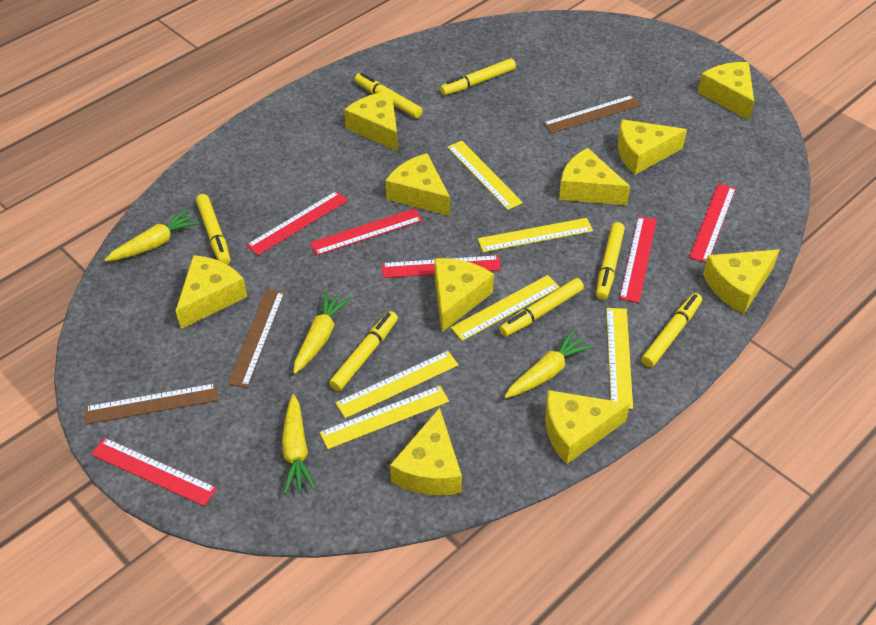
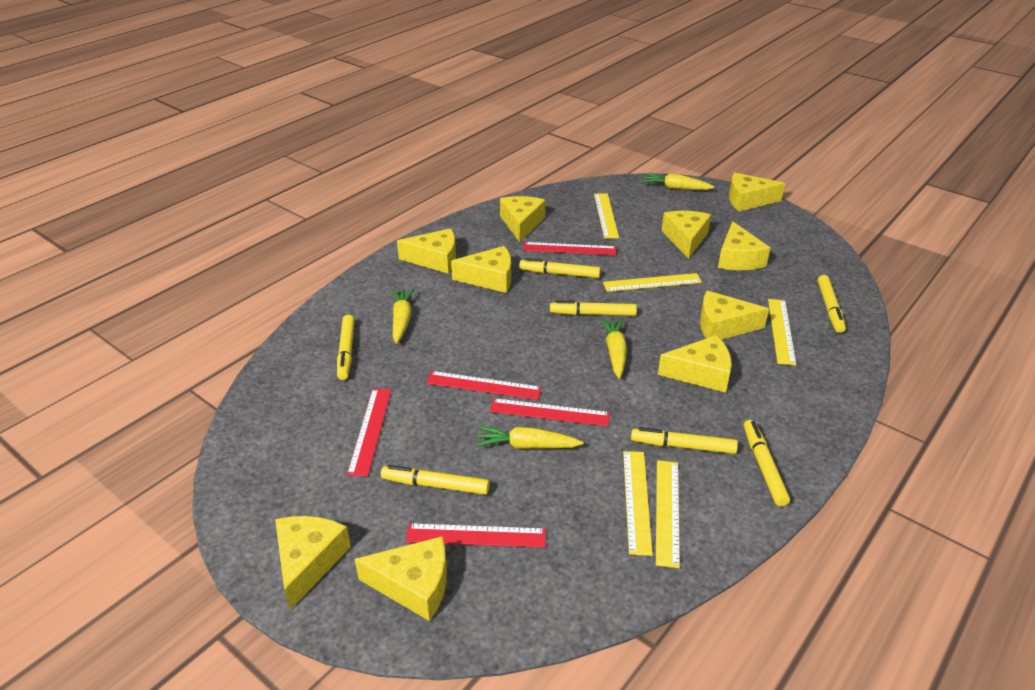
brown ruler: 3 -> 0
red ruler: 6 -> 5
yellow ruler: 6 -> 5

